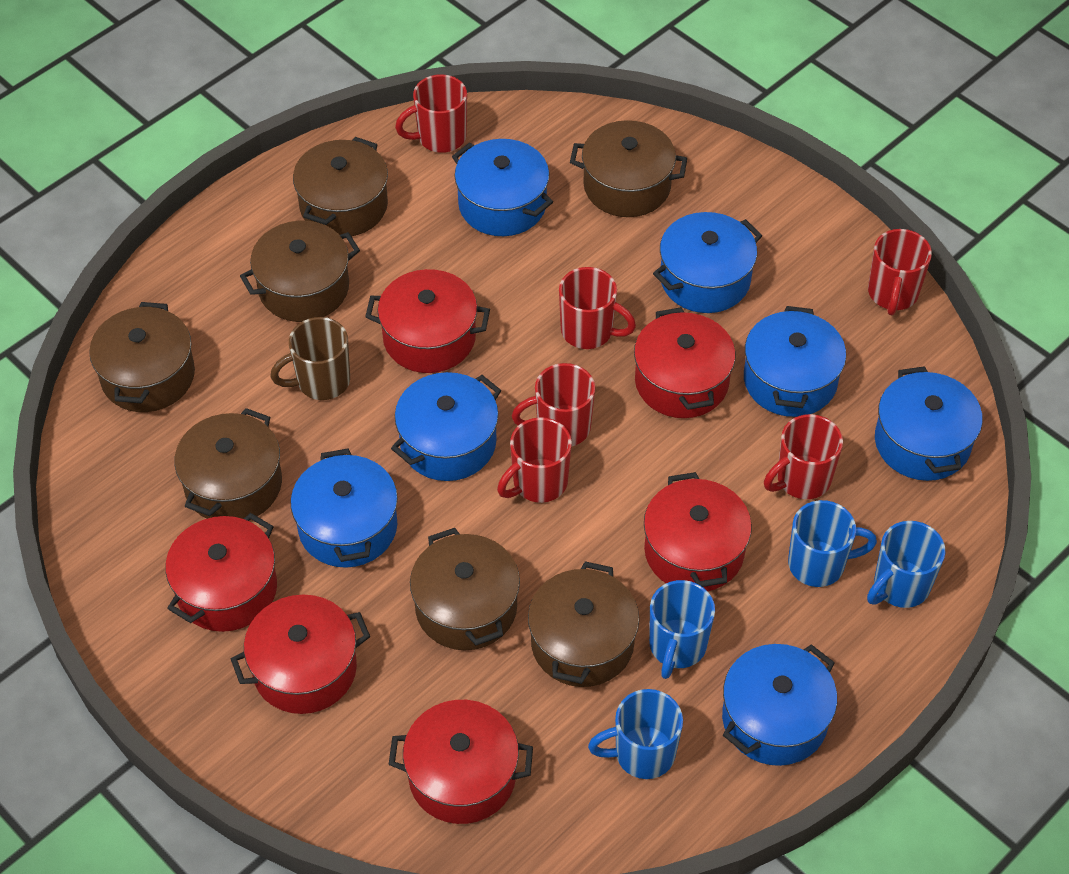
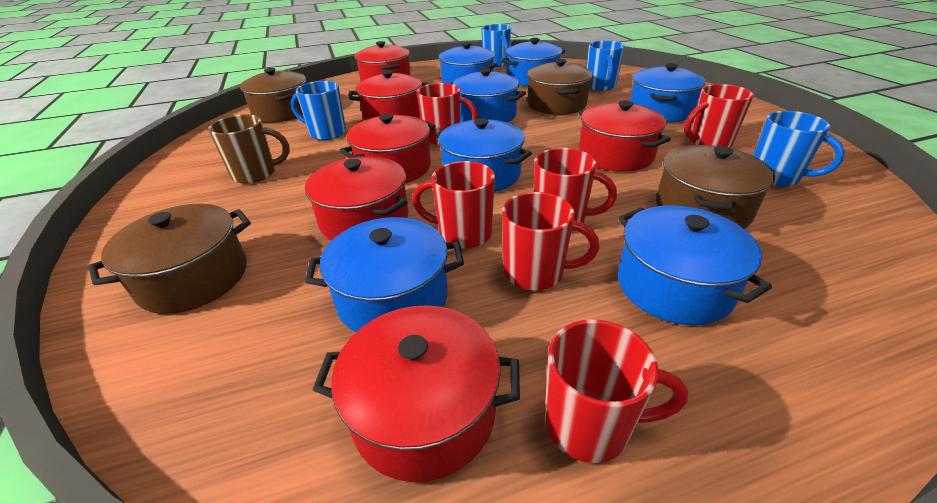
brown pot: 7 -> 4

